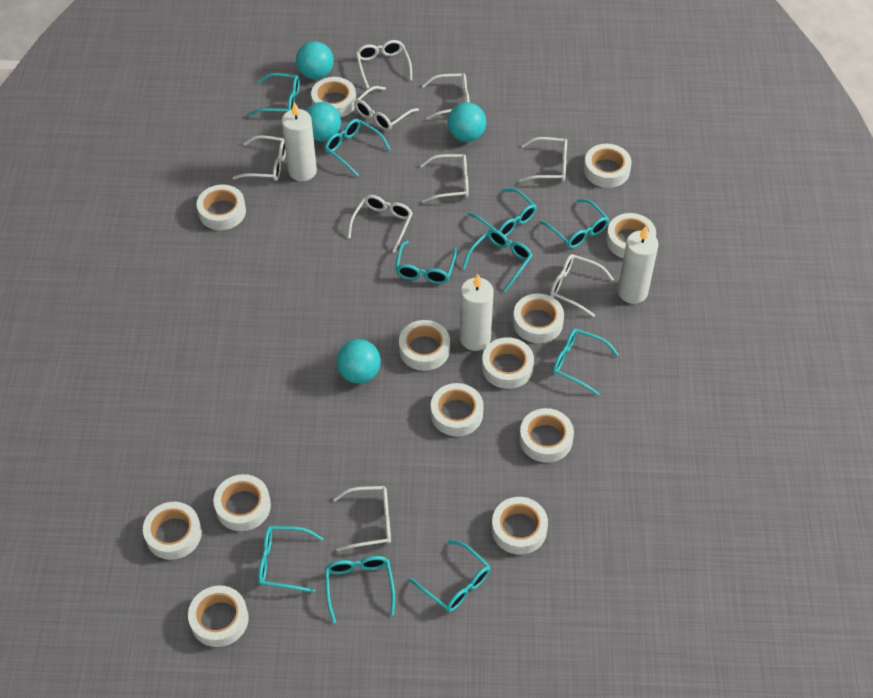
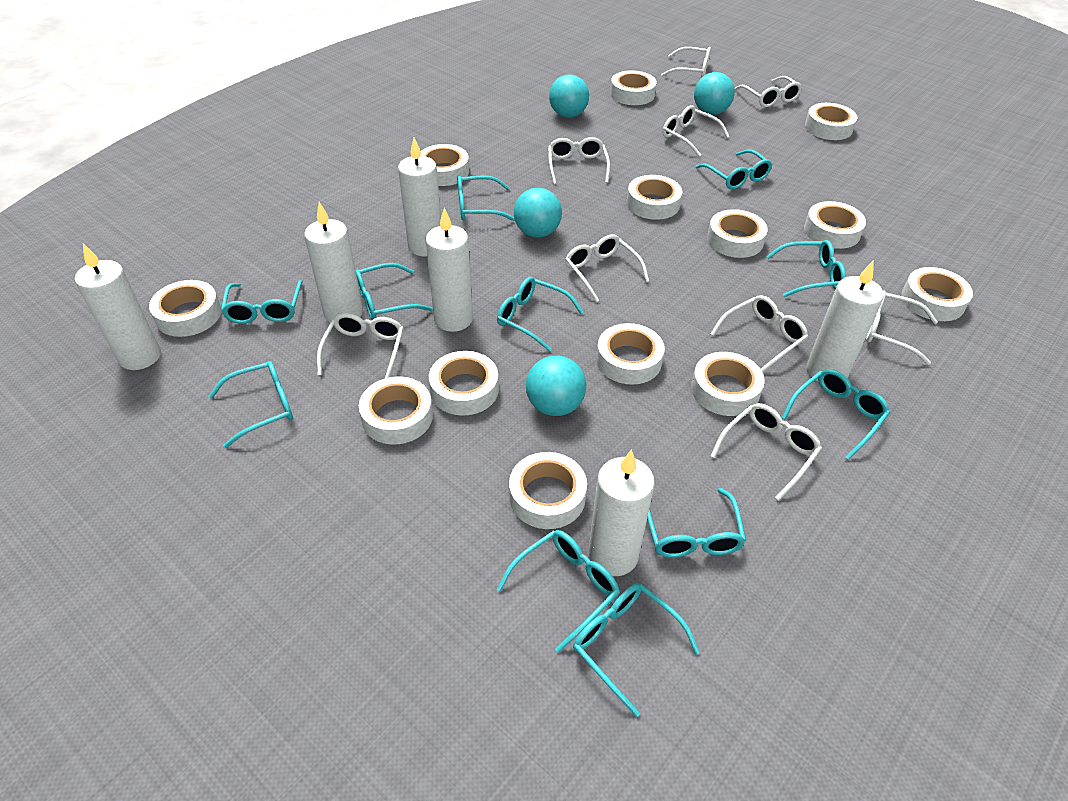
turquoise glasses: 10 -> 11
white candle: 3 -> 6

